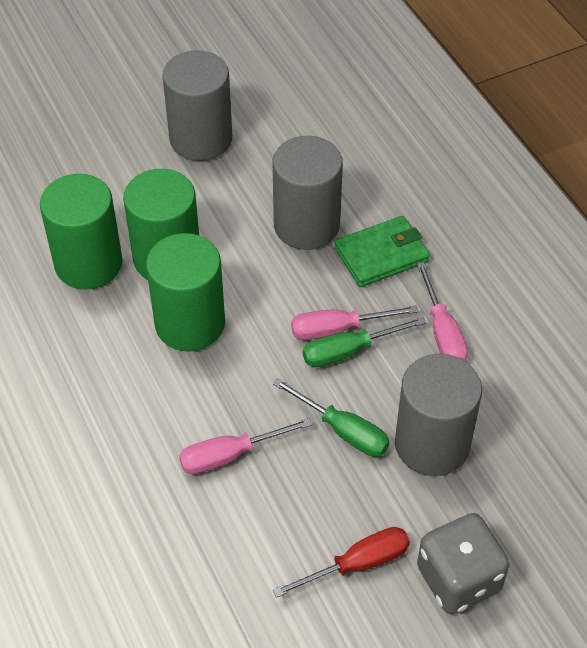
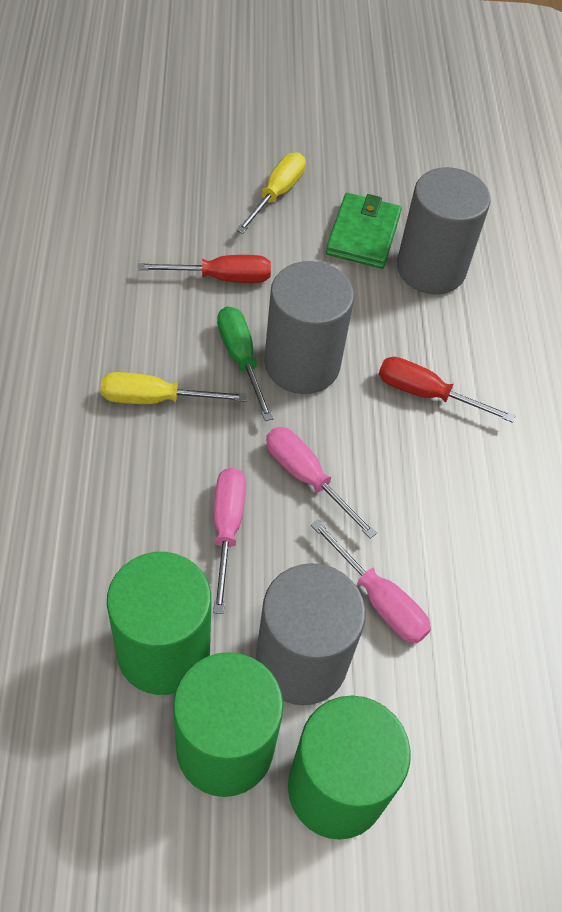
green screwdriver: 2 -> 1
grey dice: 1 -> 0
red screwdriver: 1 -> 2
yellow screwdriver: 0 -> 2

